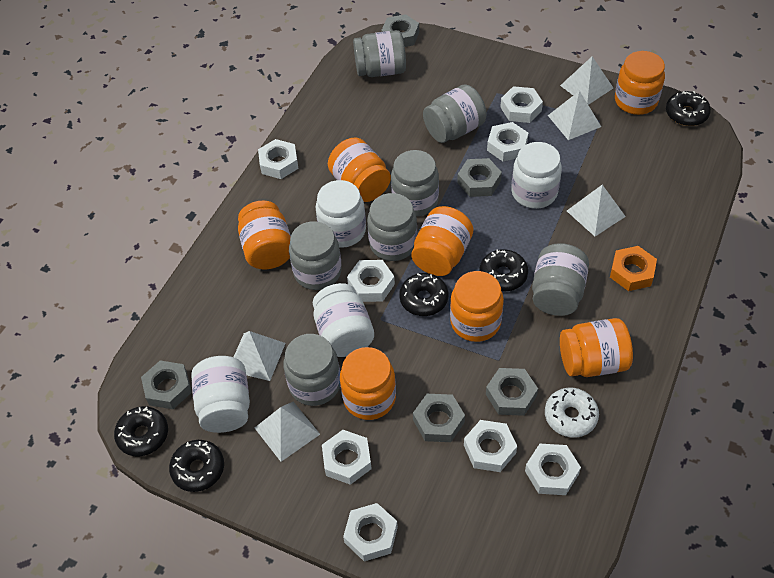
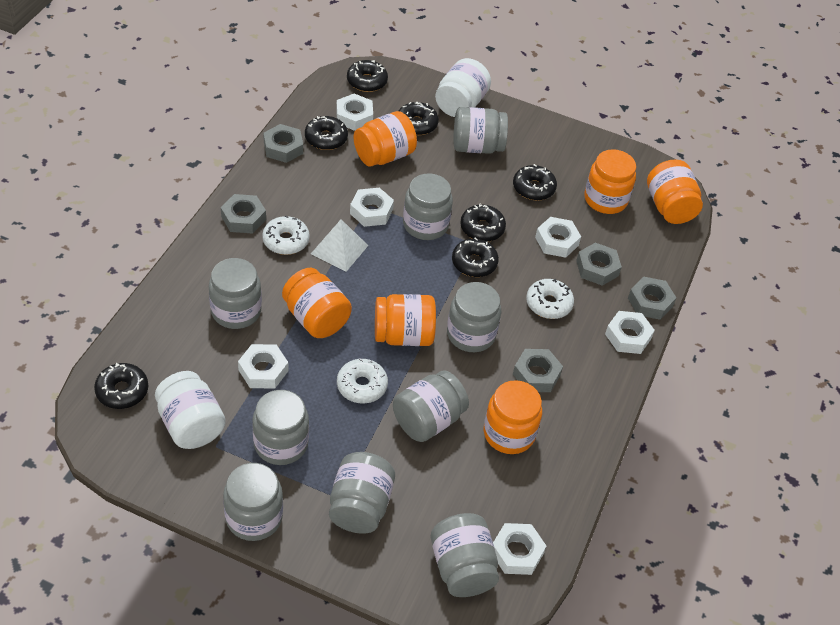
black donut: 5 -> 7
grey jar: 7 -> 9
orange jar: 7 -> 6
orange nut: 1 -> 0
white donut: 1 -> 3
white jar: 4 -> 2
white nut: 8 -> 6
white pyramid: 5 -> 1

